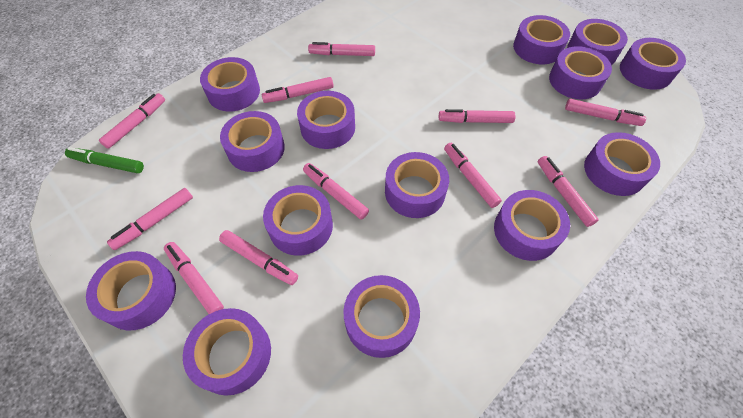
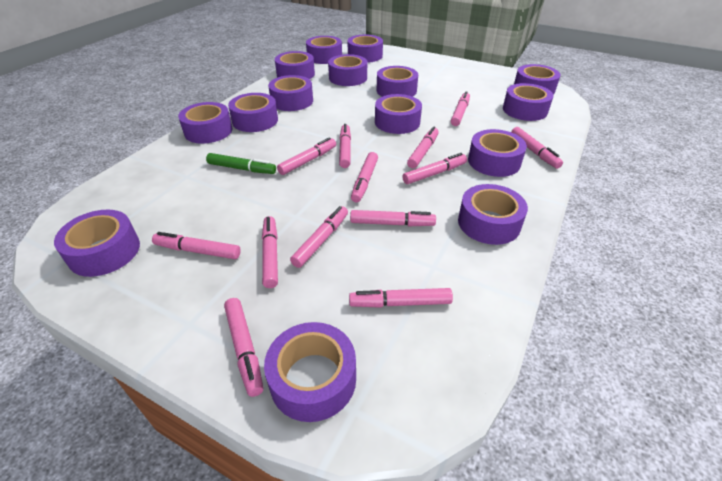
pink marker: 11 -> 13
purple tape: 14 -> 15

